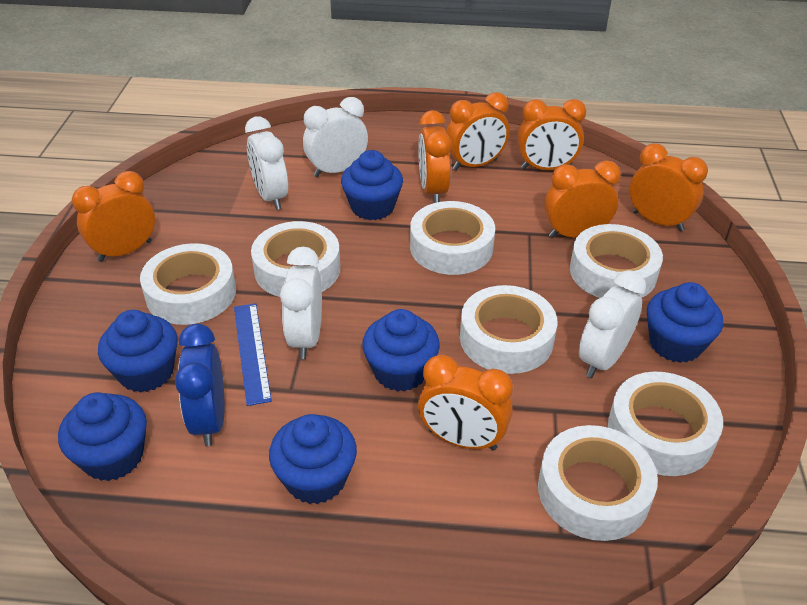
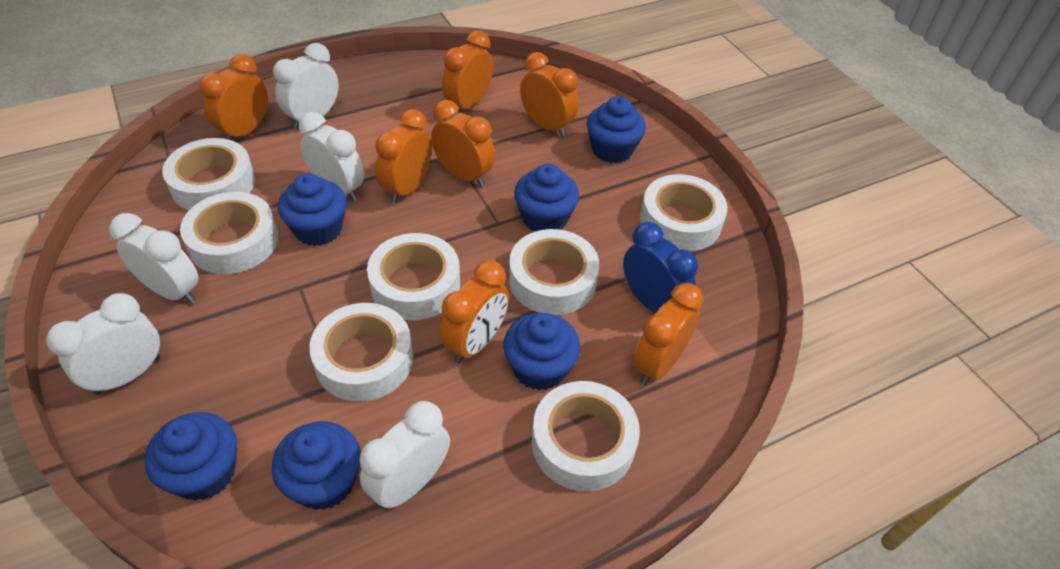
blue ruler: 1 -> 0
white clock: 4 -> 5

